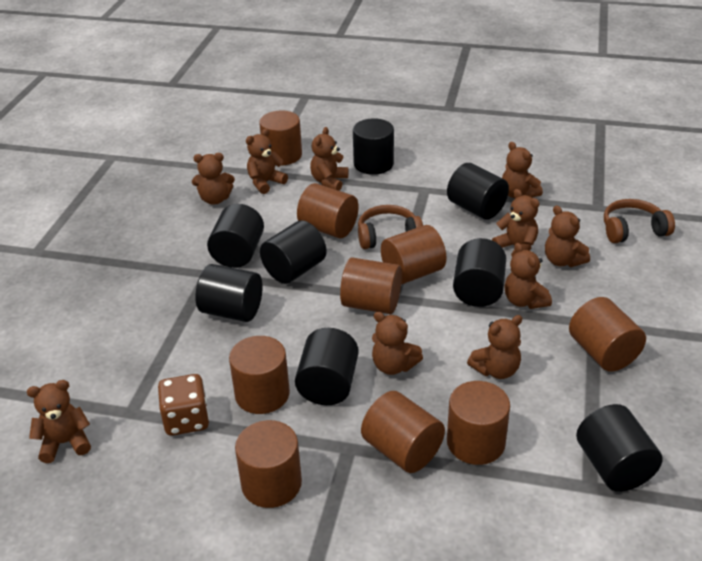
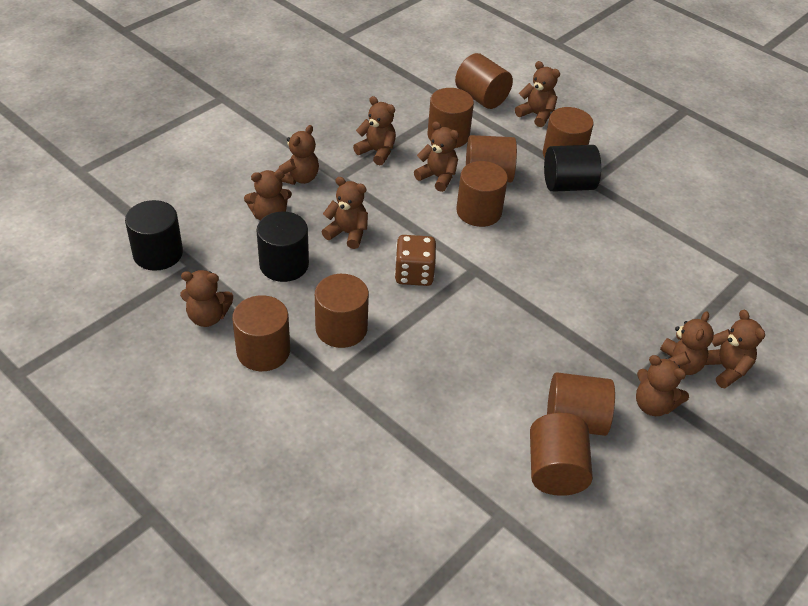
black cylinder: 8 -> 3
brown headphones: 2 -> 0

